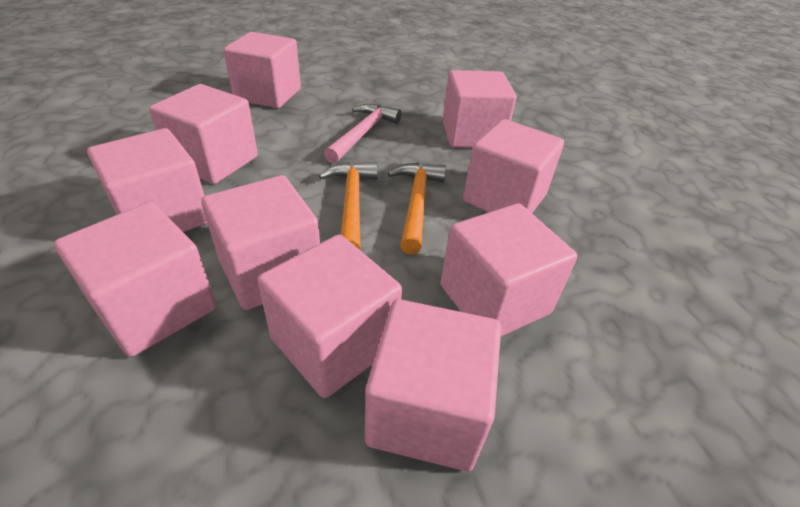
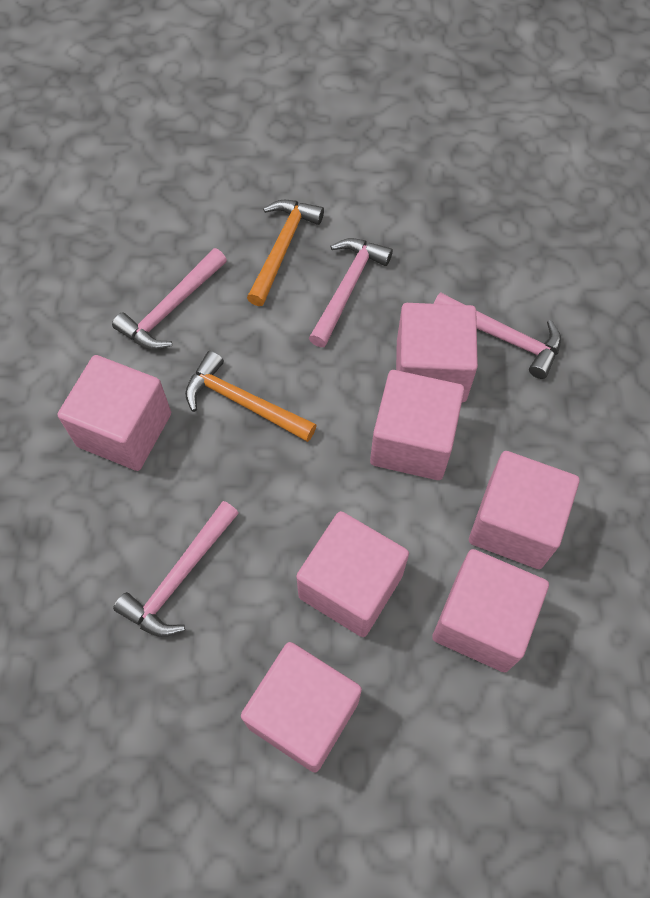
pink cube: 10 -> 7
pink hammer: 1 -> 4

